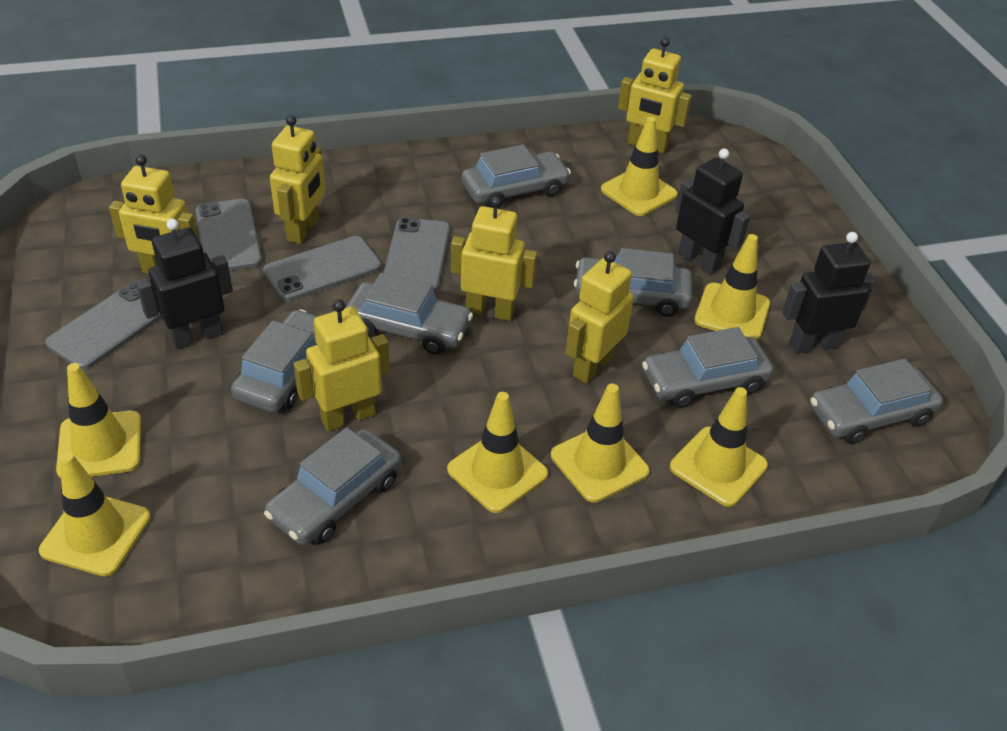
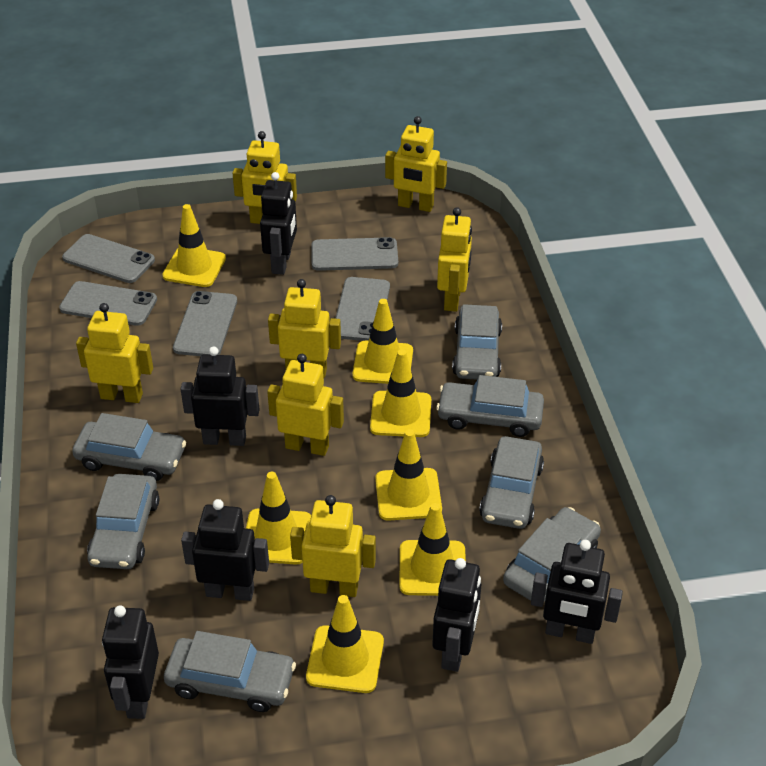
black robot: 3 -> 6
grey phone: 4 -> 5
yellow robot: 6 -> 7

